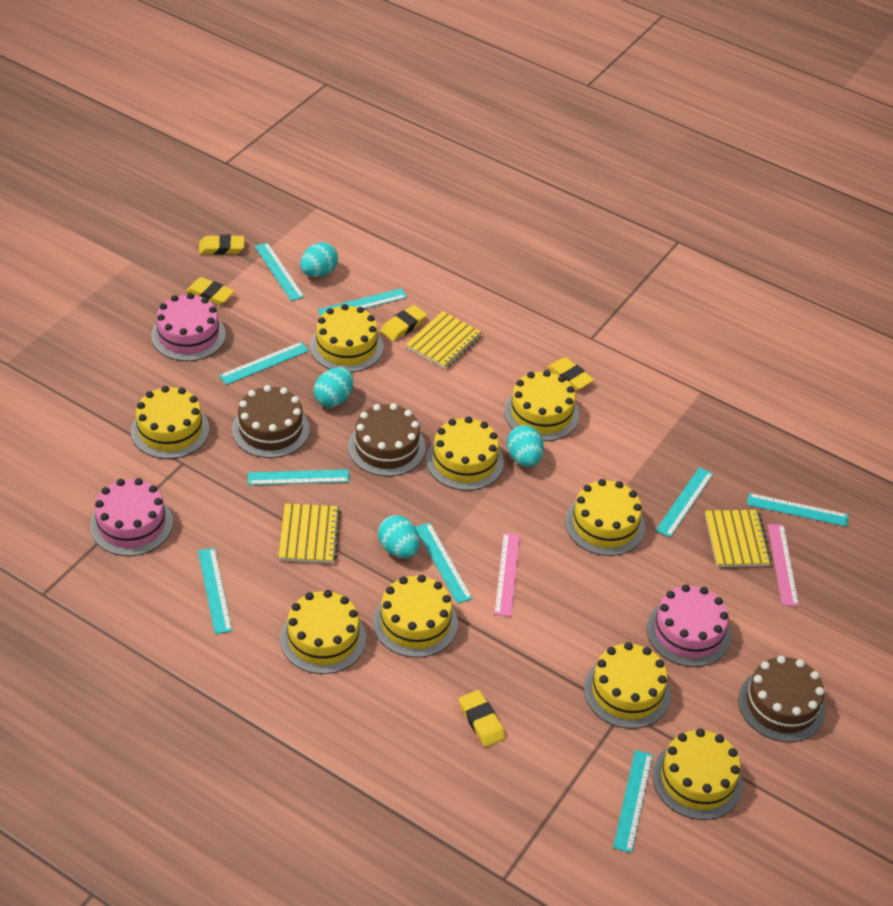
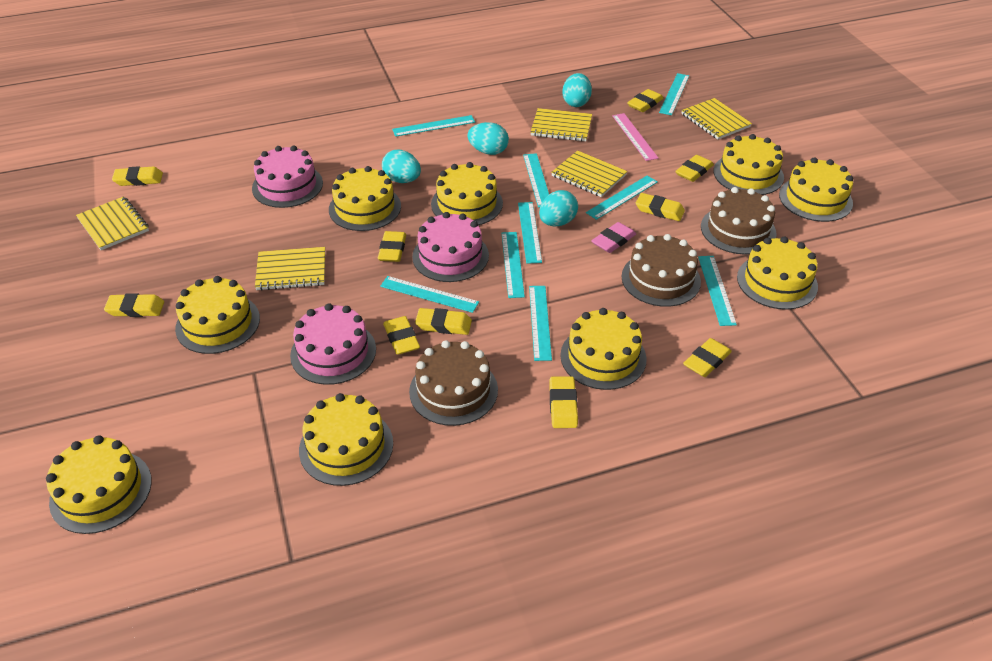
pink eraser: 0 -> 1
pink ruler: 2 -> 1
yellow eraser: 5 -> 10
yellow notebook: 3 -> 5

